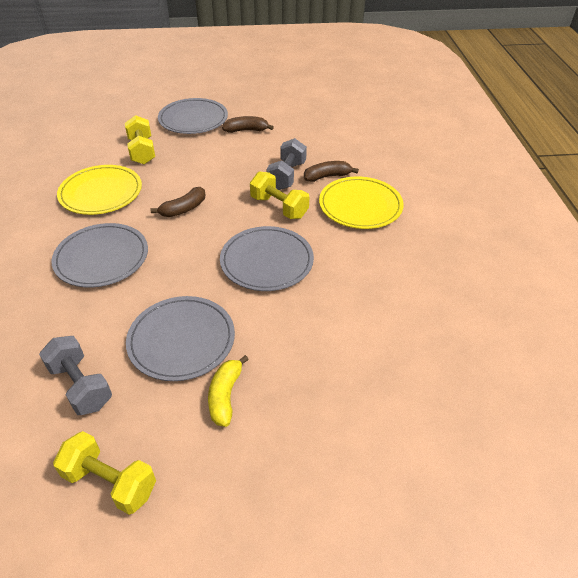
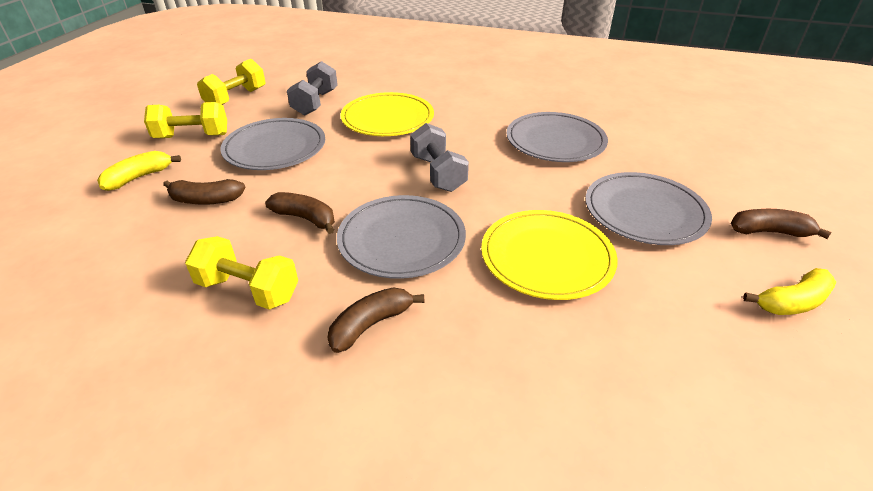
brown banana: 3 -> 4
yellow banana: 1 -> 2

